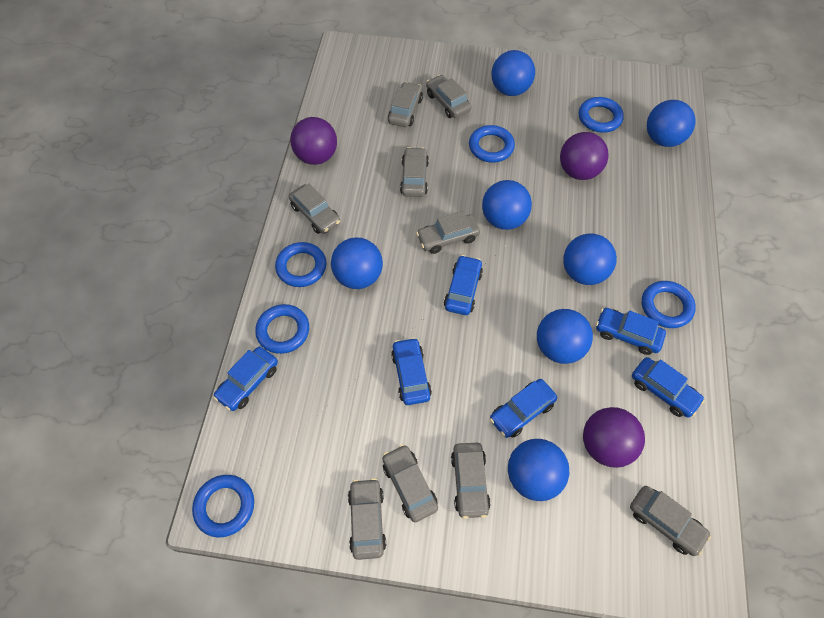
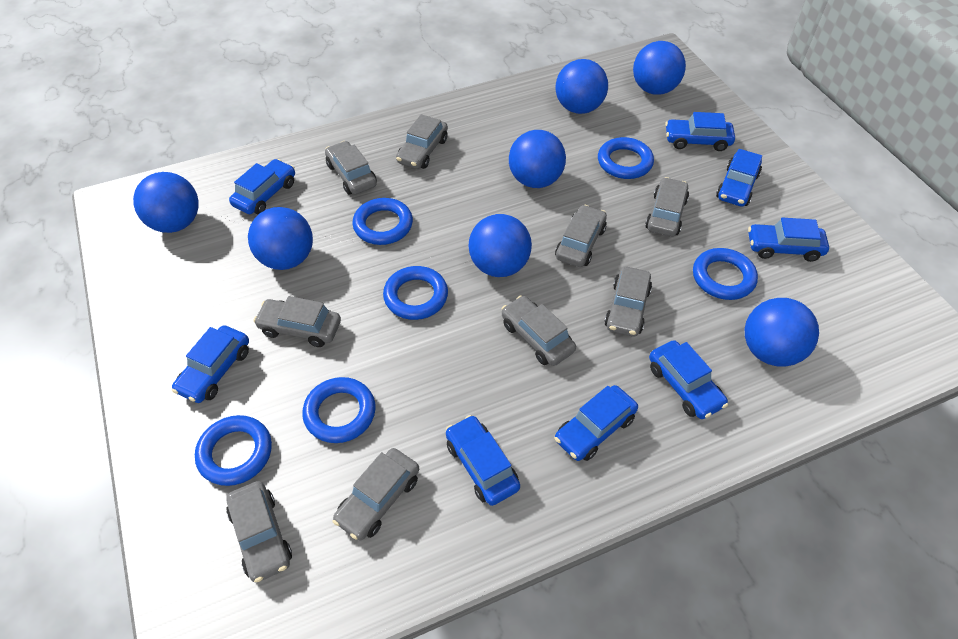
blue car: 6 -> 8
purple ball: 3 -> 0

